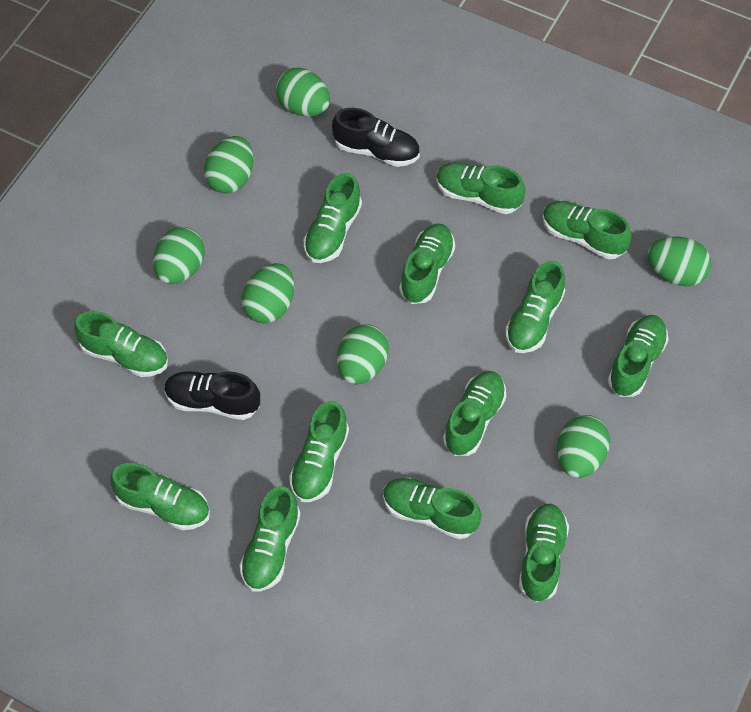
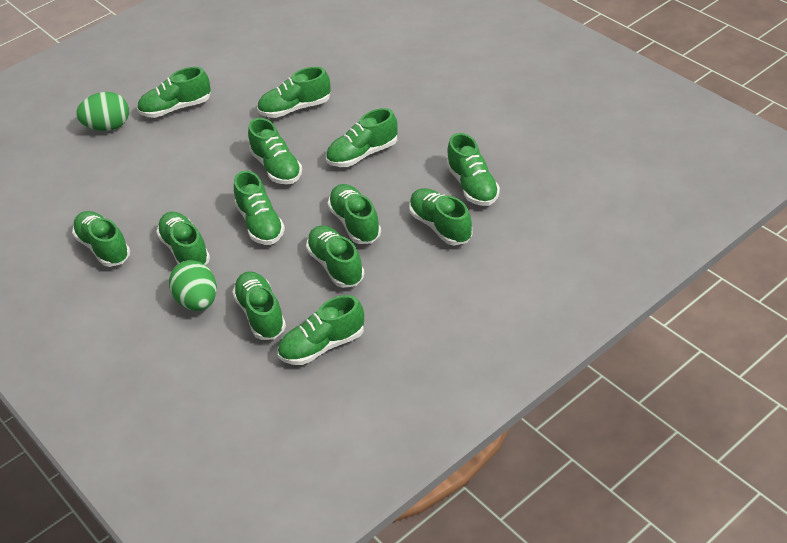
black shoe: 2 -> 0
green egg: 7 -> 2

